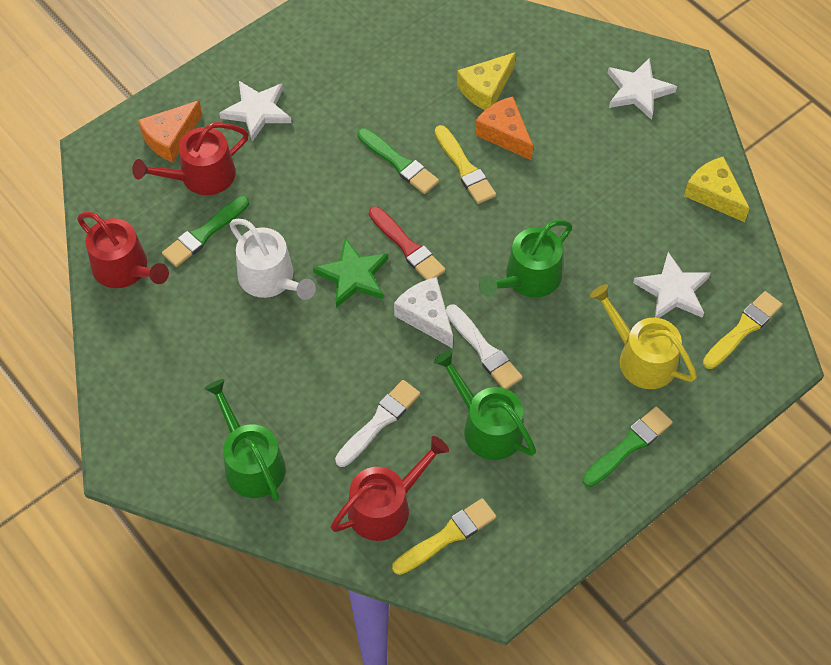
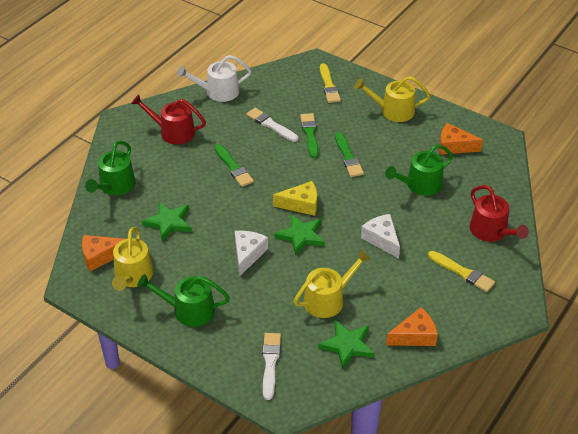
green star: 1 -> 3
orange cheese: 2 -> 3
red brush: 1 -> 0
red watering can: 3 -> 2
white cheese: 1 -> 2
white star: 3 -> 0
yellow brush: 3 -> 2
yellow cheese: 2 -> 1
yellow watering can: 1 -> 3

